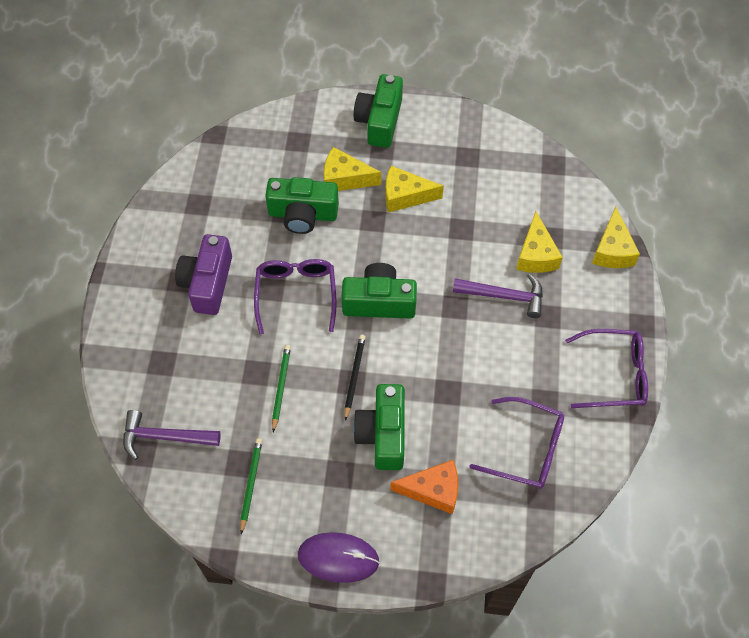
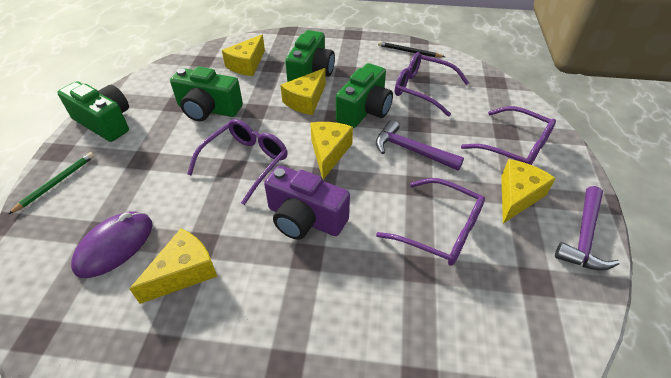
green pencil: 2 -> 1
orange cheese: 1 -> 0
purple glasses: 3 -> 4
yellow cheese: 4 -> 5

